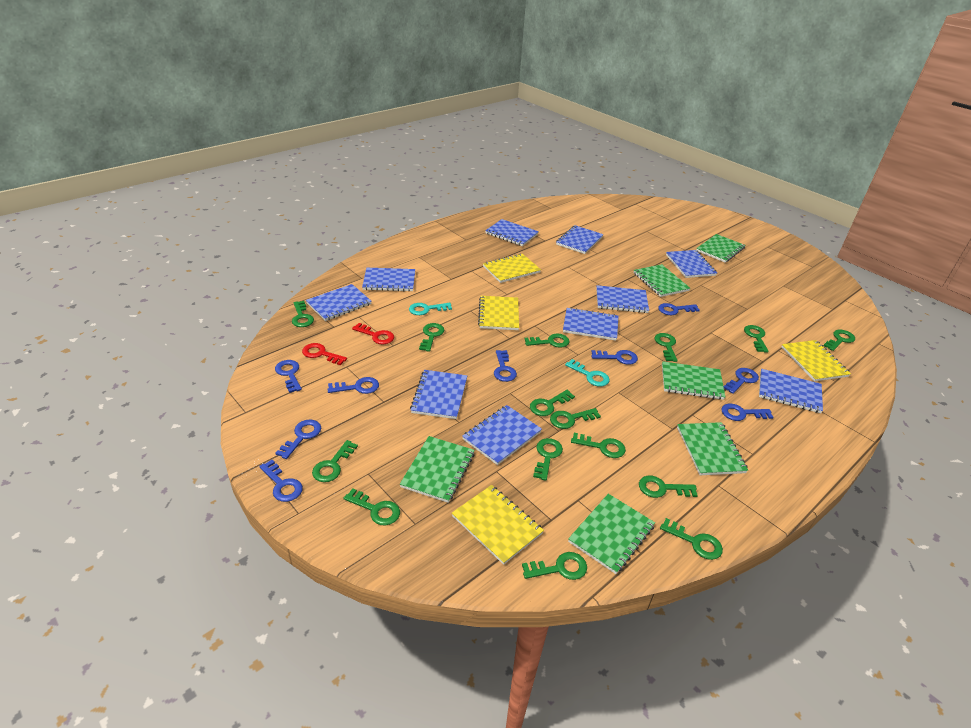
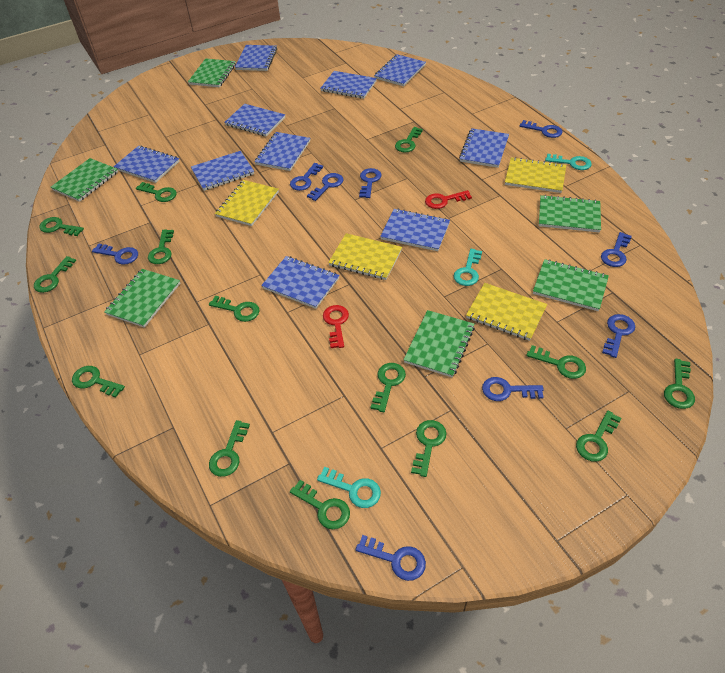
green key: 15 -> 14
turquoise key: 2 -> 3

